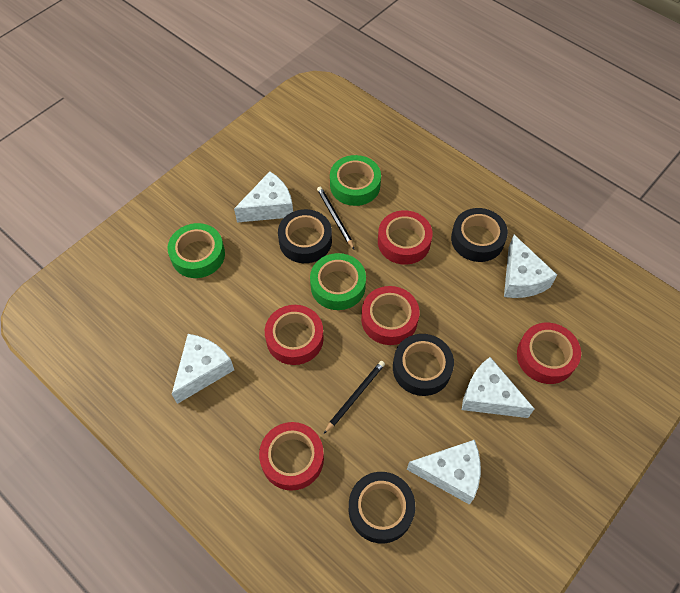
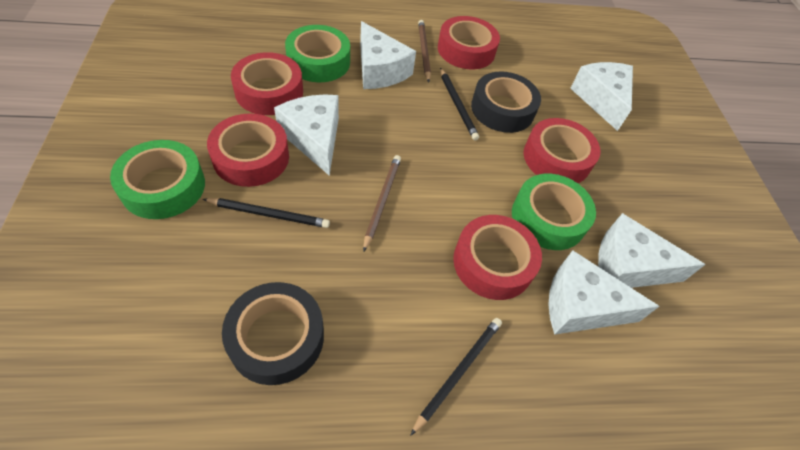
black pencil: 2 -> 3
black tape: 4 -> 2
brown pencil: 0 -> 2

